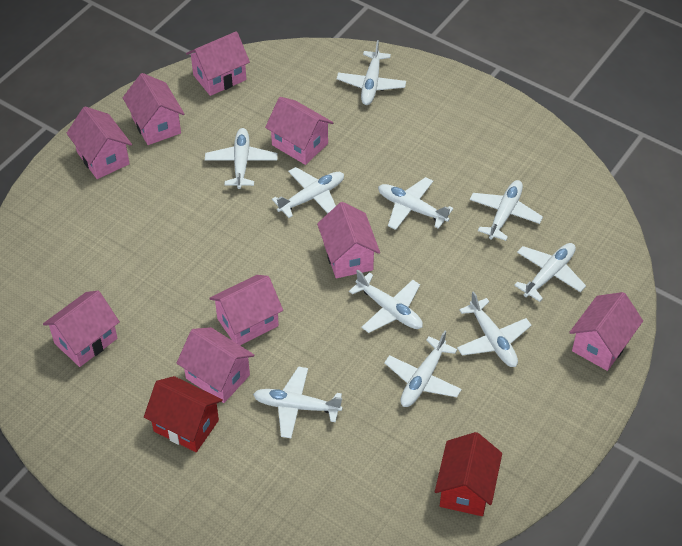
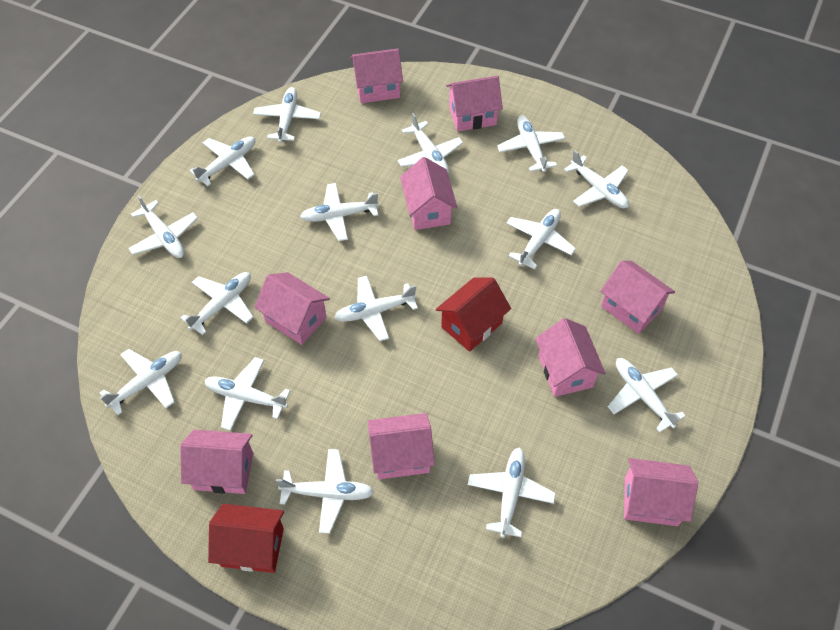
white plane: 10 -> 15

